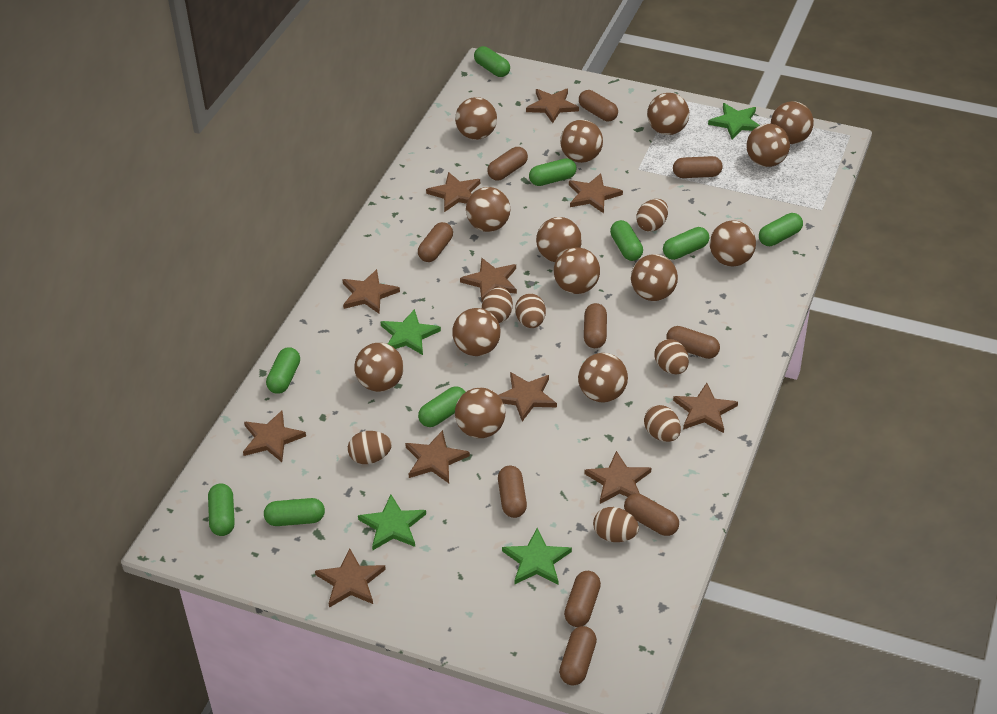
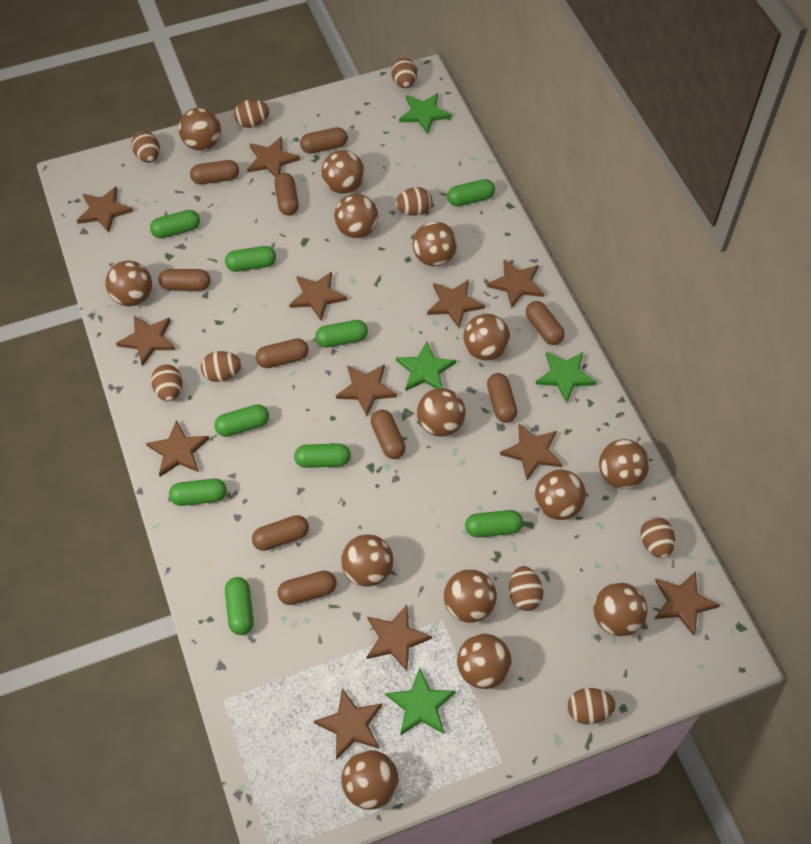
brown egg: 7 -> 9
brown star: 11 -> 12

